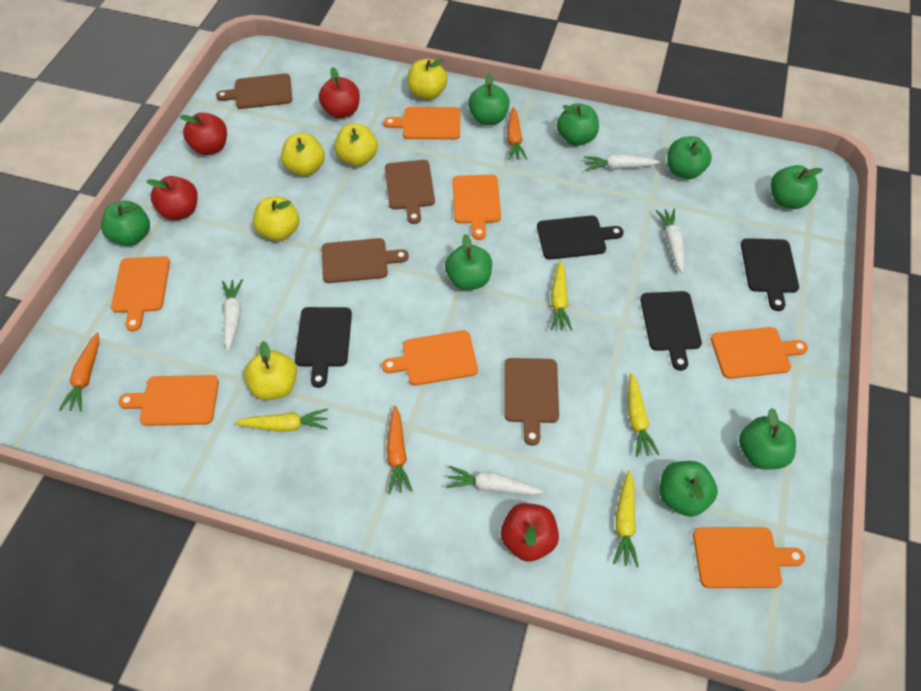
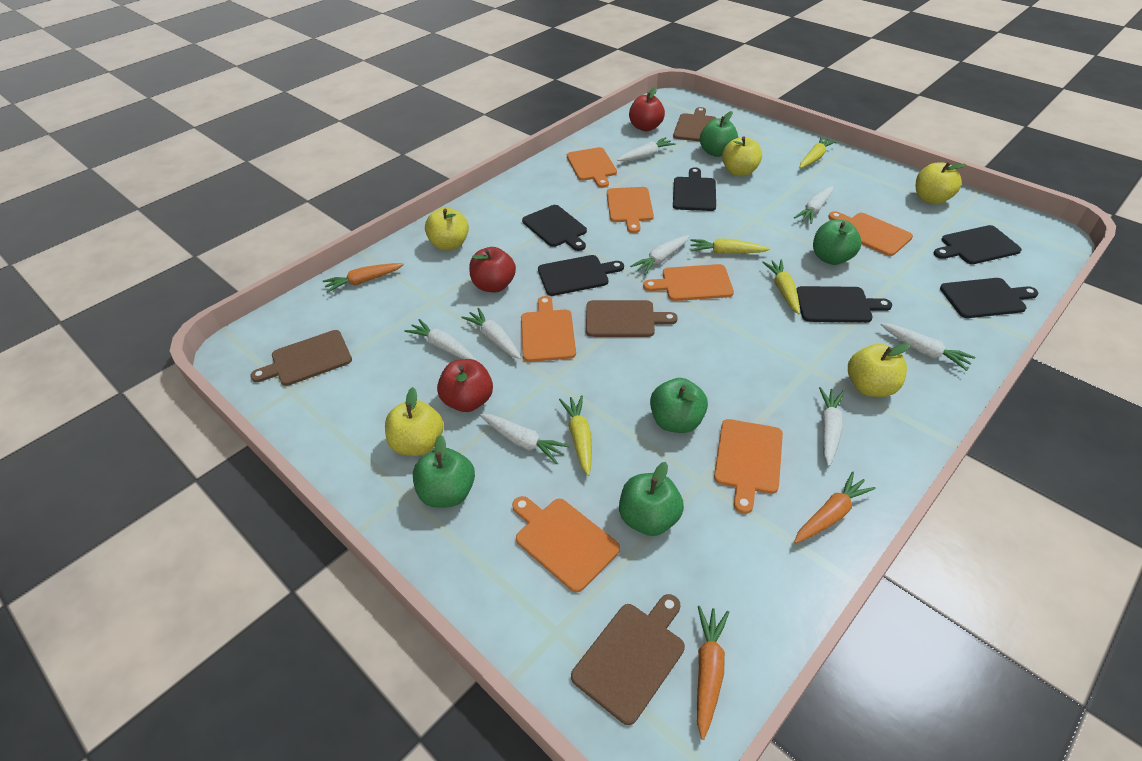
black cutting board: 4 -> 6
green apple: 8 -> 5
red apple: 4 -> 3
white carrot: 4 -> 8

